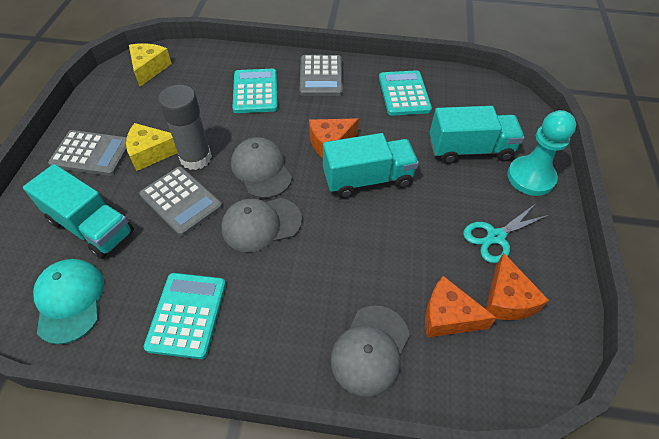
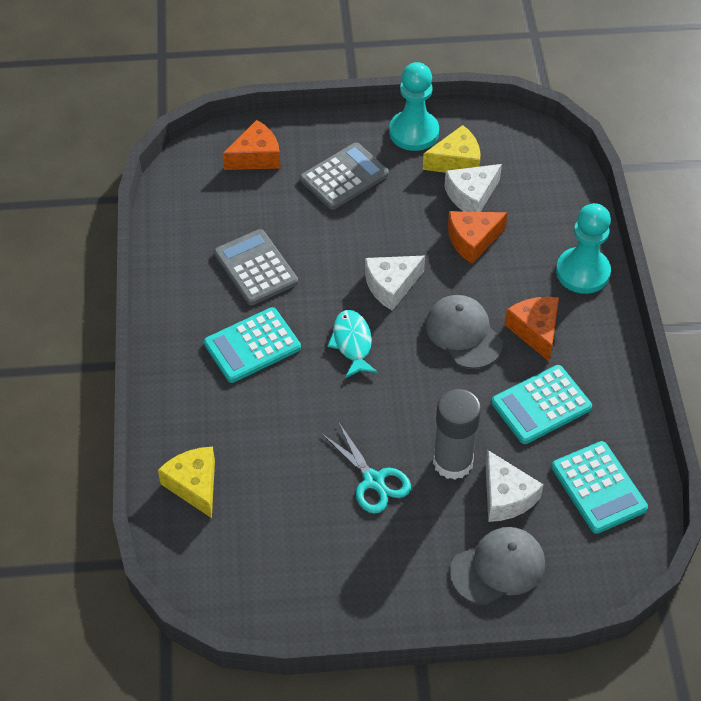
grey calculator: 3 -> 2
grey cap: 3 -> 2
turquoise cap: 1 -> 0
turquoise fish: 0 -> 1
turquoise pawn: 1 -> 2
turquoise truck: 3 -> 0
white cheese: 0 -> 3

